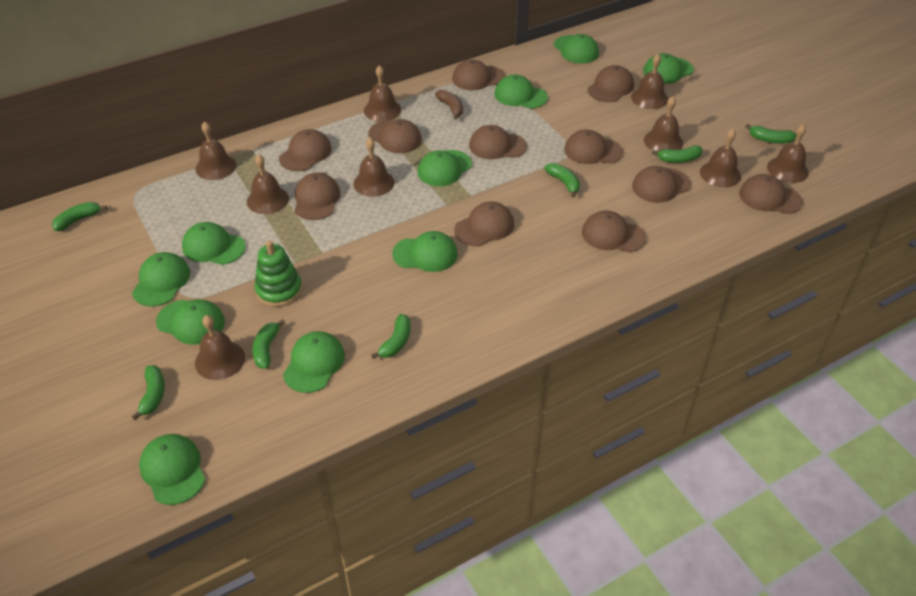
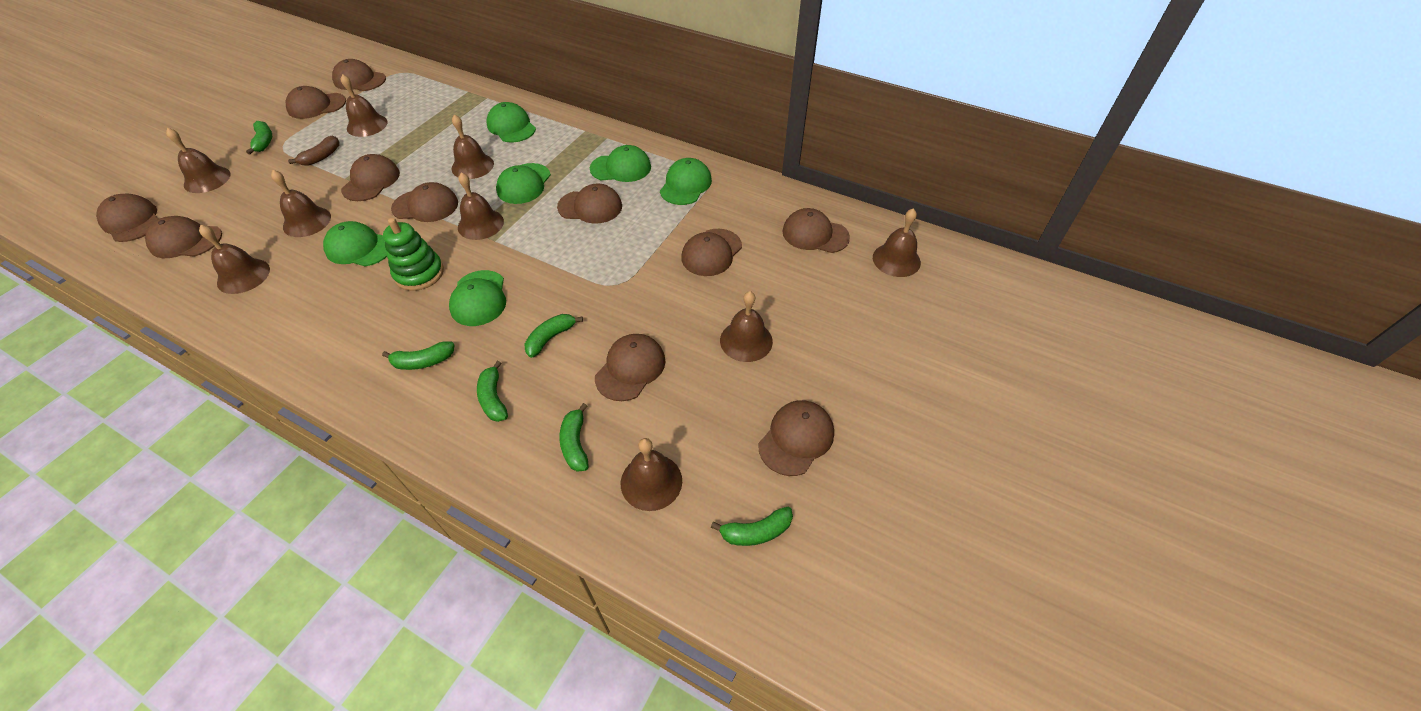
green banana: 7 -> 6
green cap: 10 -> 6

